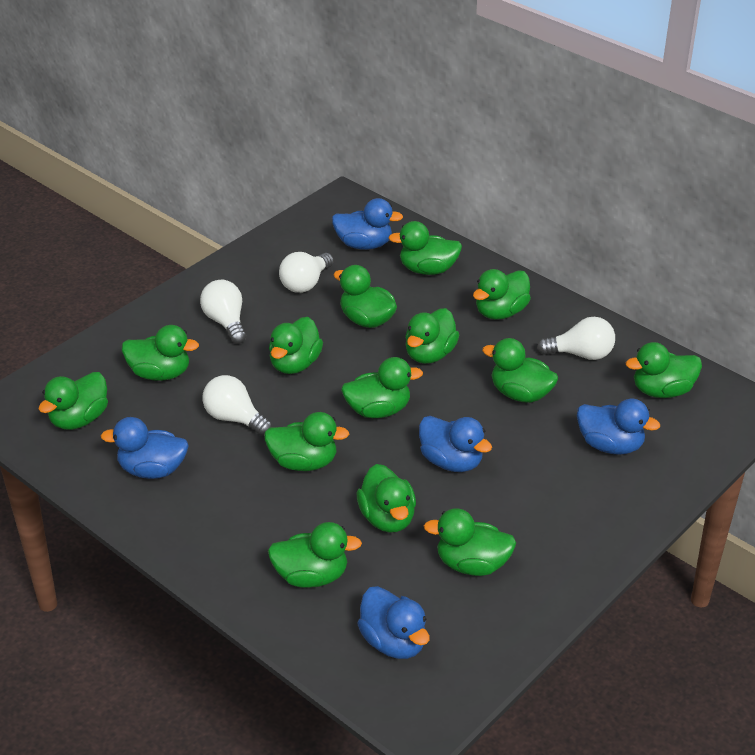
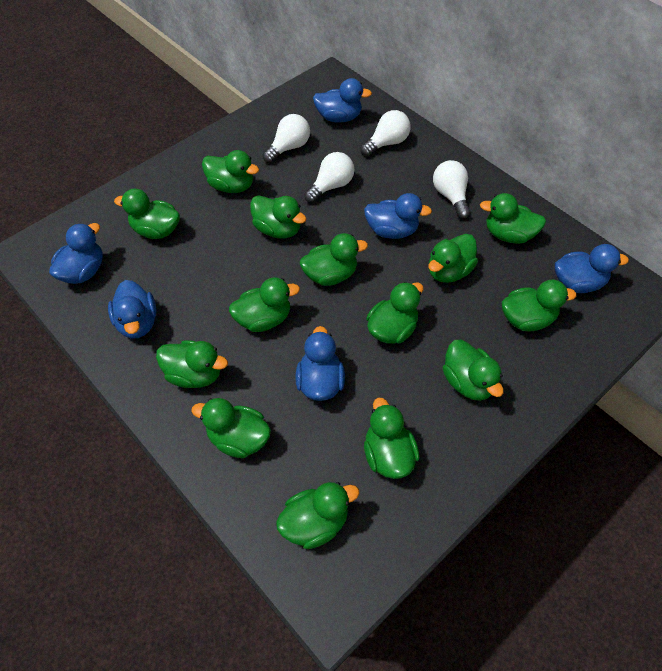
blue duck: 5 -> 6

